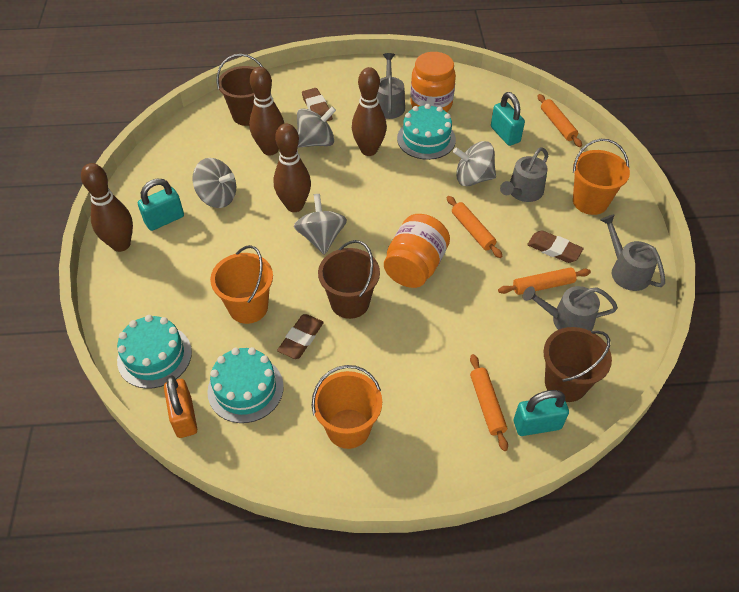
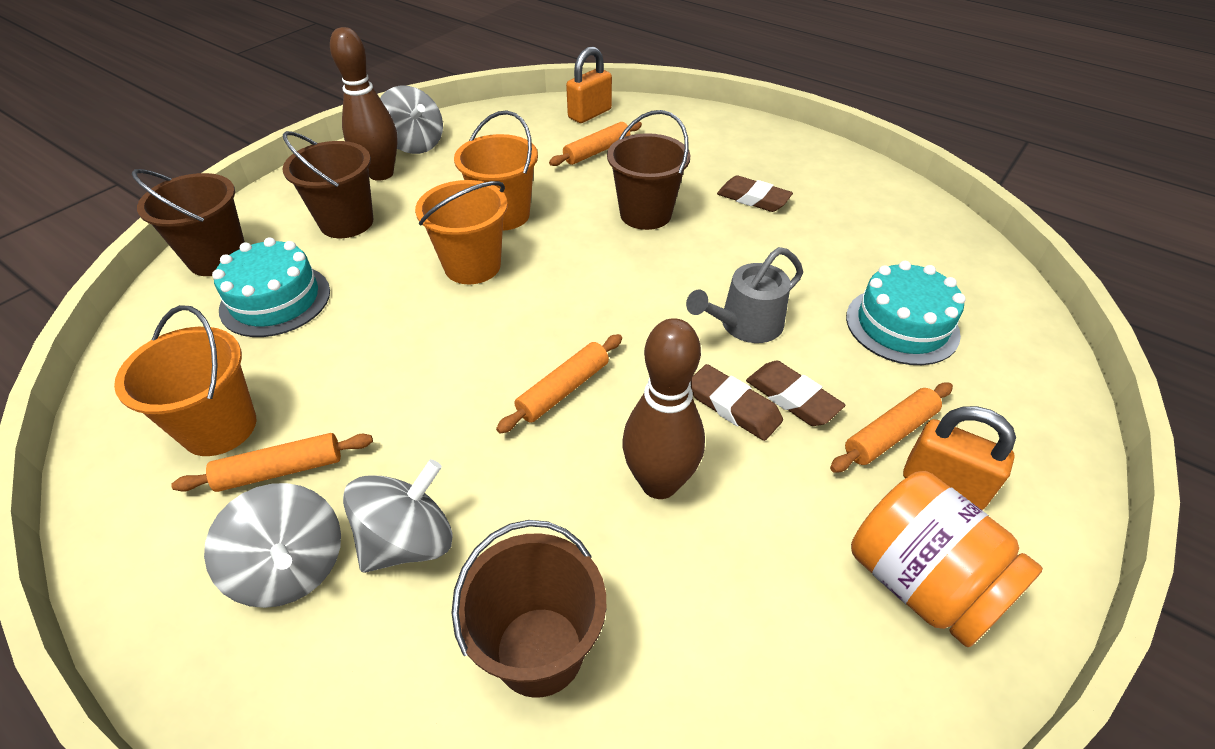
brown bowling pin: 4 -> 2
brown bucket: 3 -> 4
grey spinning top: 4 -> 3
grey watering can: 4 -> 1
orange jar: 2 -> 1
orange padlock: 1 -> 2
turquoise cake: 3 -> 2
turquoise padlock: 3 -> 0

